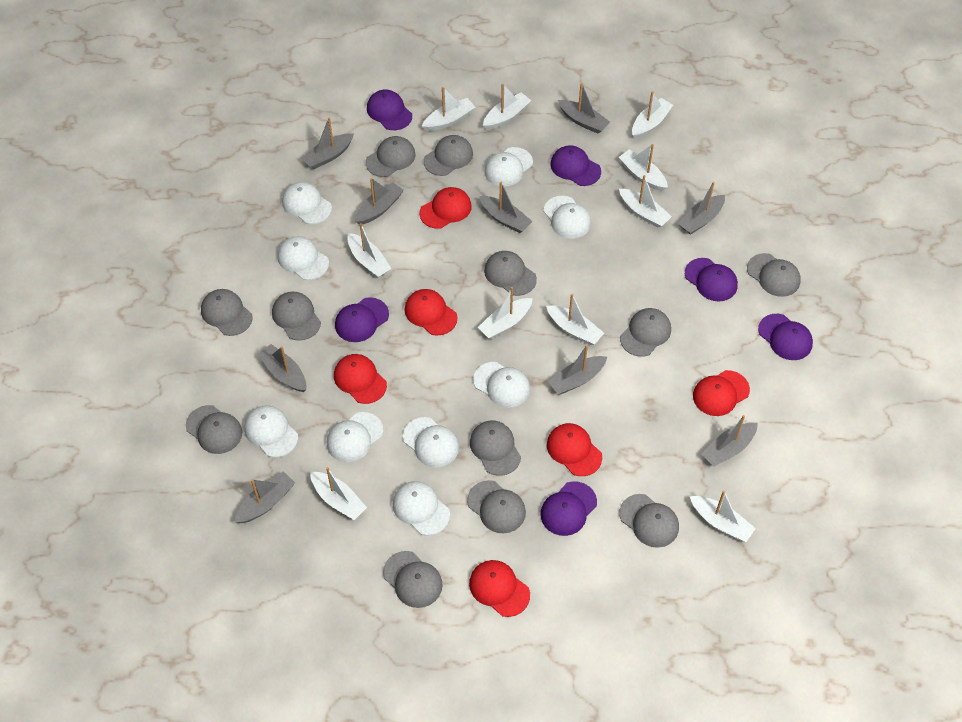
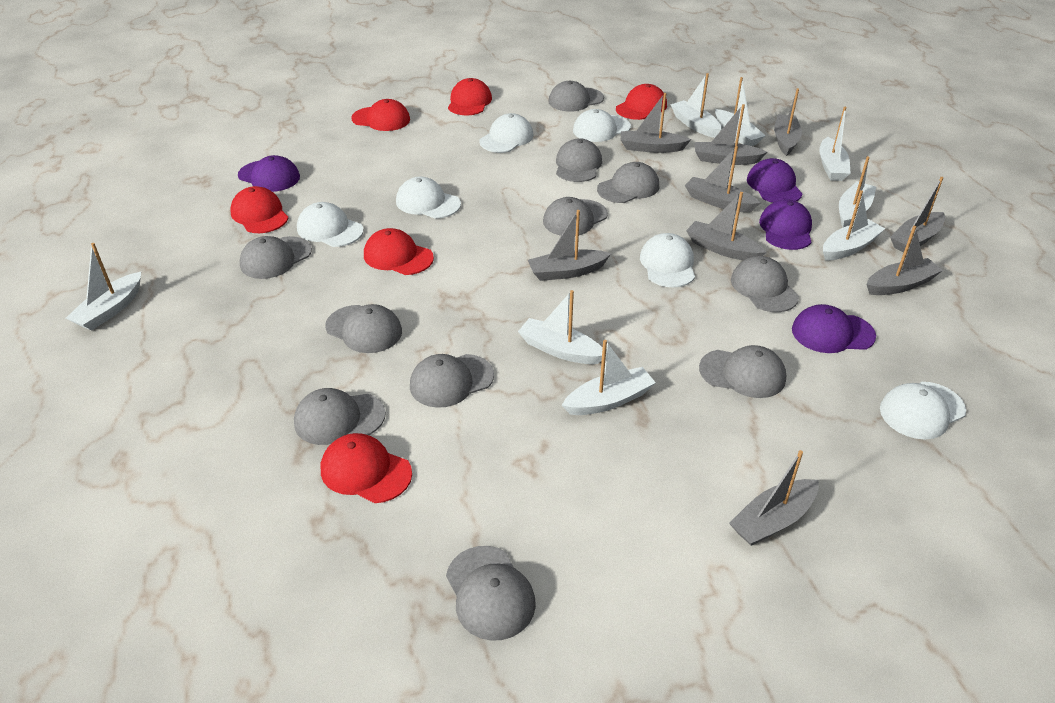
grey cap: 12 -> 11
purple cap: 6 -> 4
white boat: 10 -> 8
white cap: 9 -> 6

